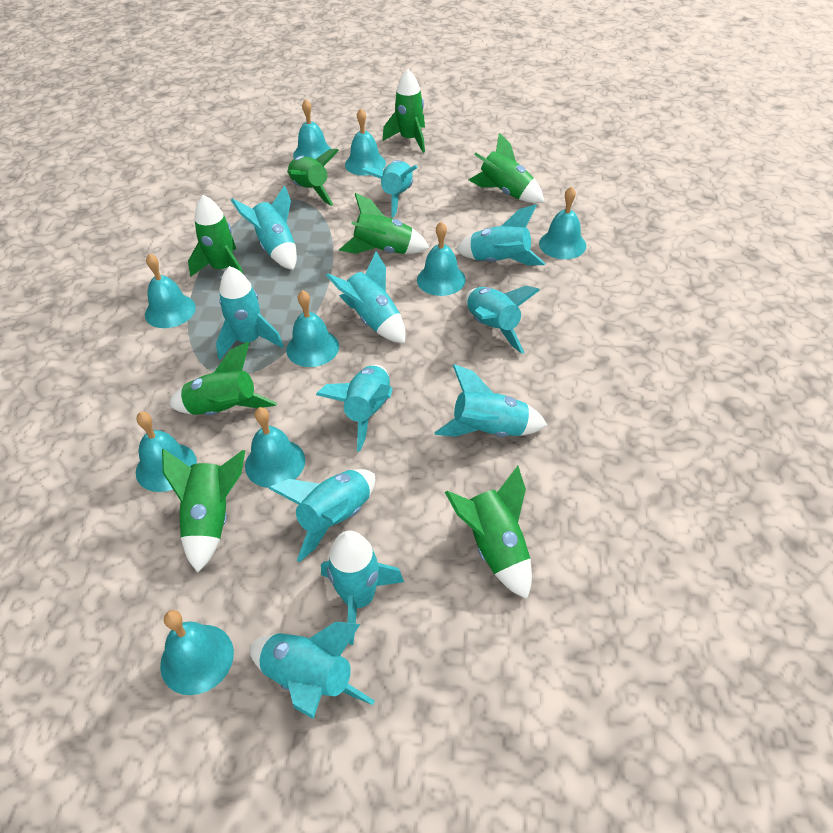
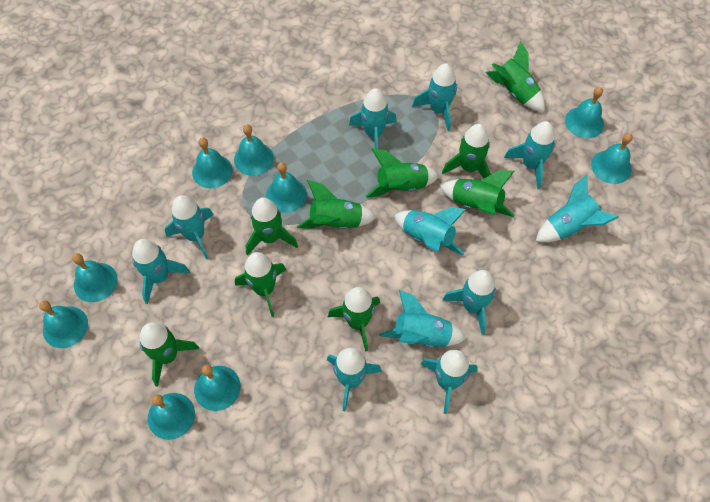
green rocket: 8 -> 9

